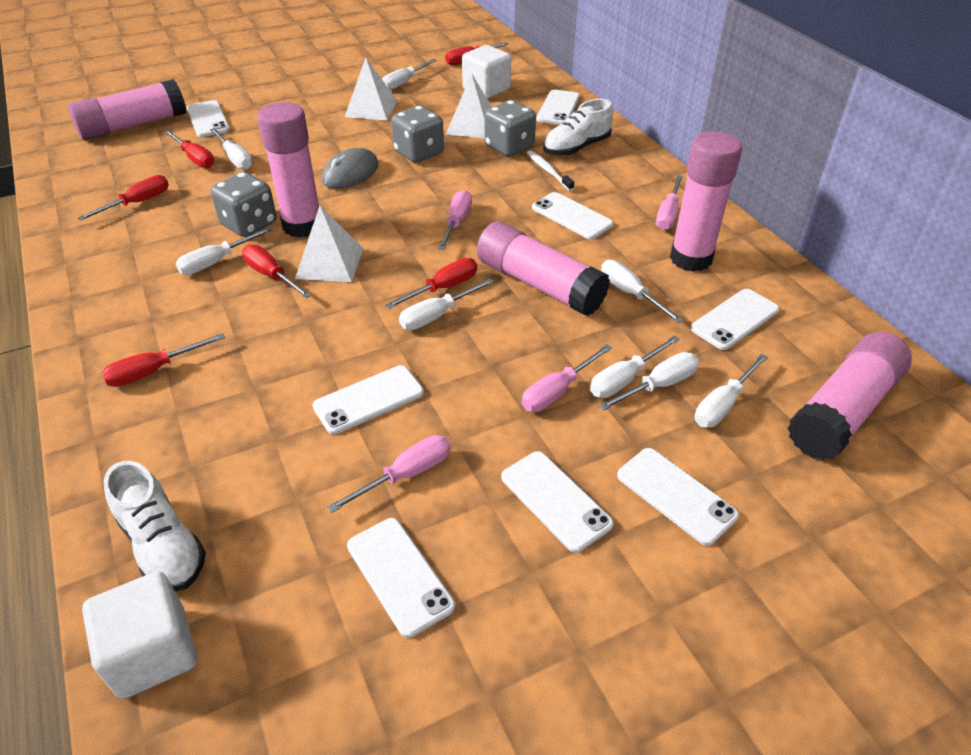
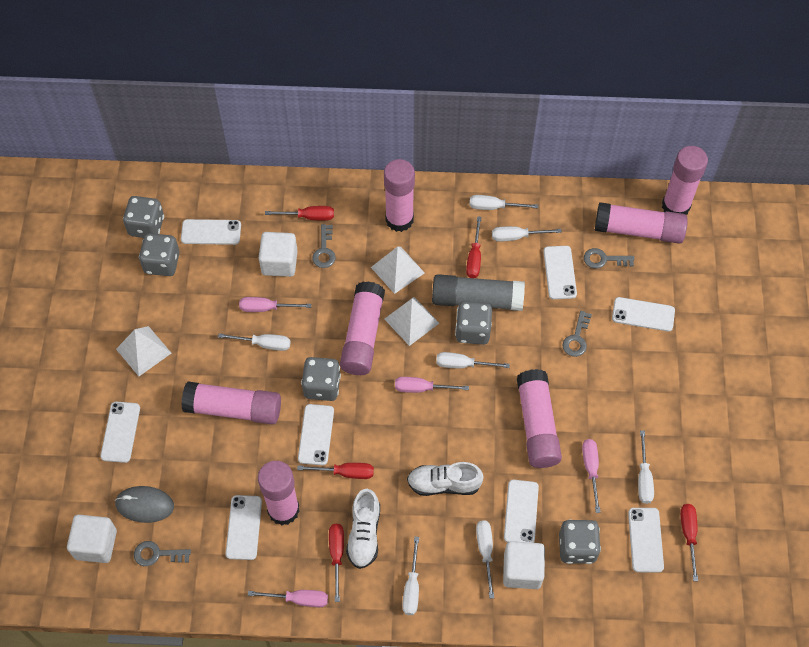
grey dice: 3 -> 5
grey glue stick: 0 -> 1
grey key: 0 -> 4
pink glue stick: 5 -> 7
red screwdriver: 6 -> 5
white cube: 2 -> 3
white screwdriver: 8 -> 7
white toothbrush: 1 -> 0

